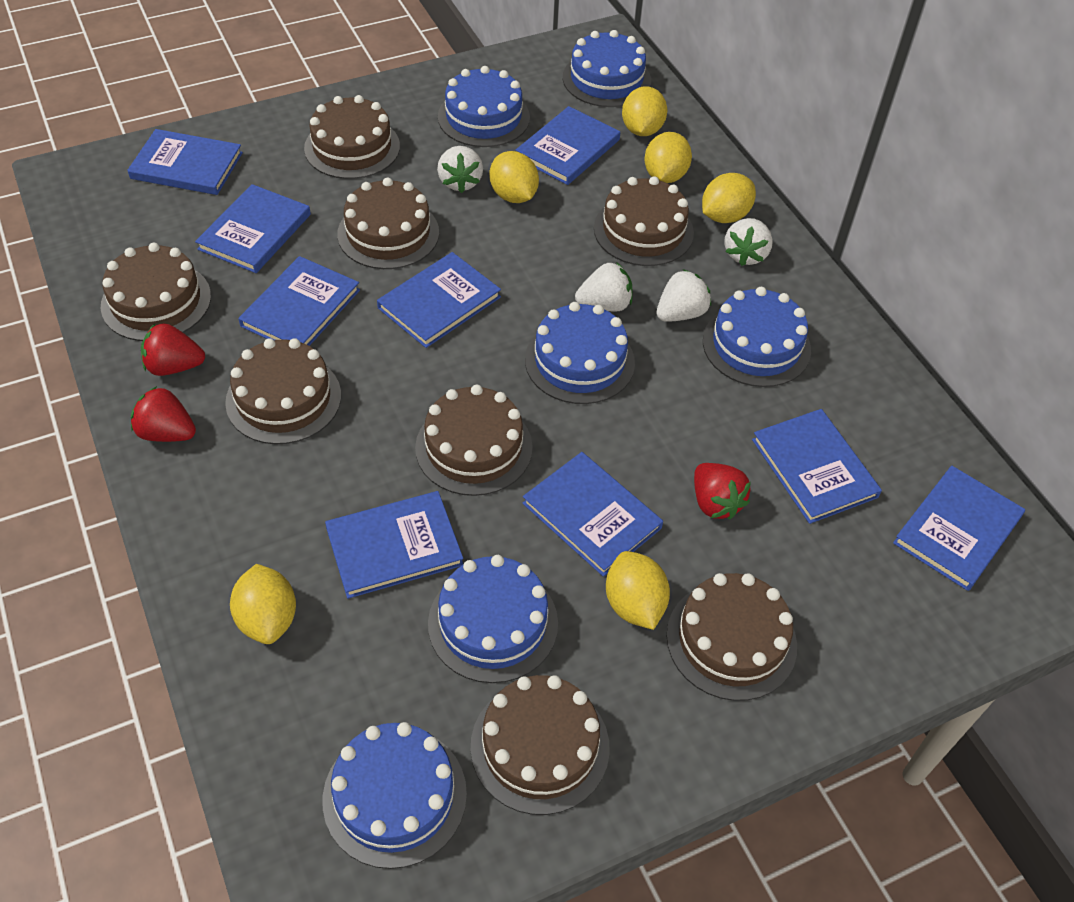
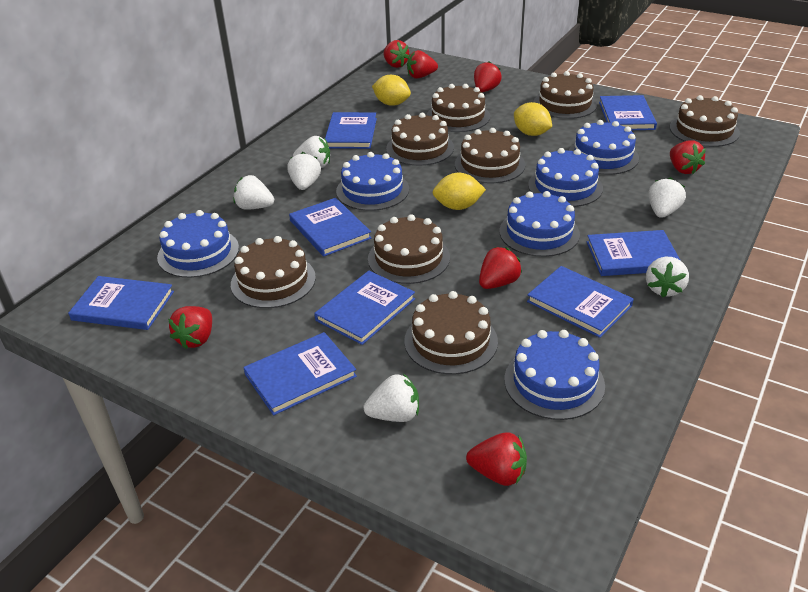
blue book: 9 -> 8
red strawberry: 3 -> 7
white strawberry: 4 -> 6
yellow lemon: 6 -> 3

